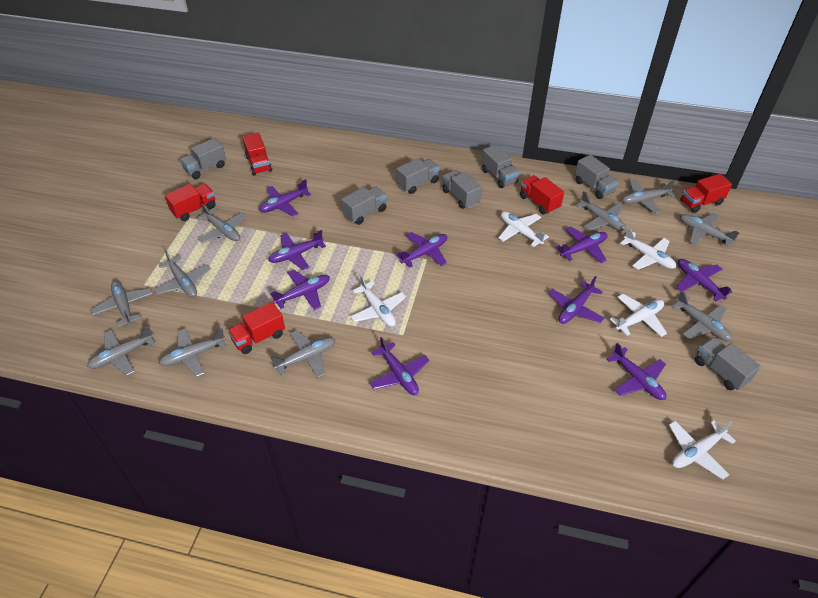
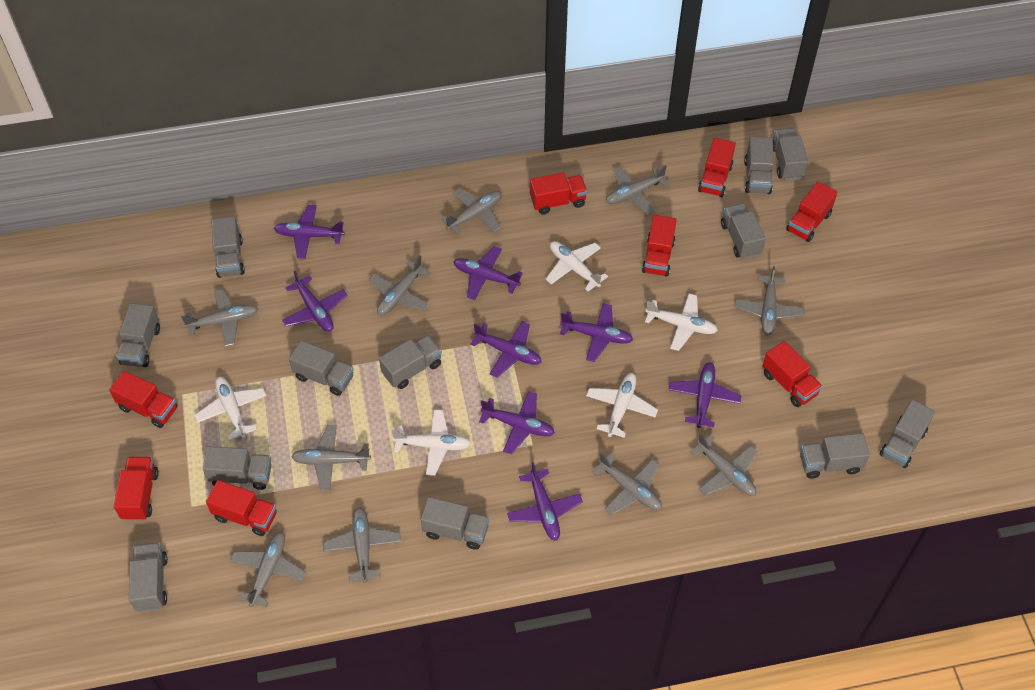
grey truck: 7 -> 12
purple plane: 9 -> 8
red truck: 5 -> 8

